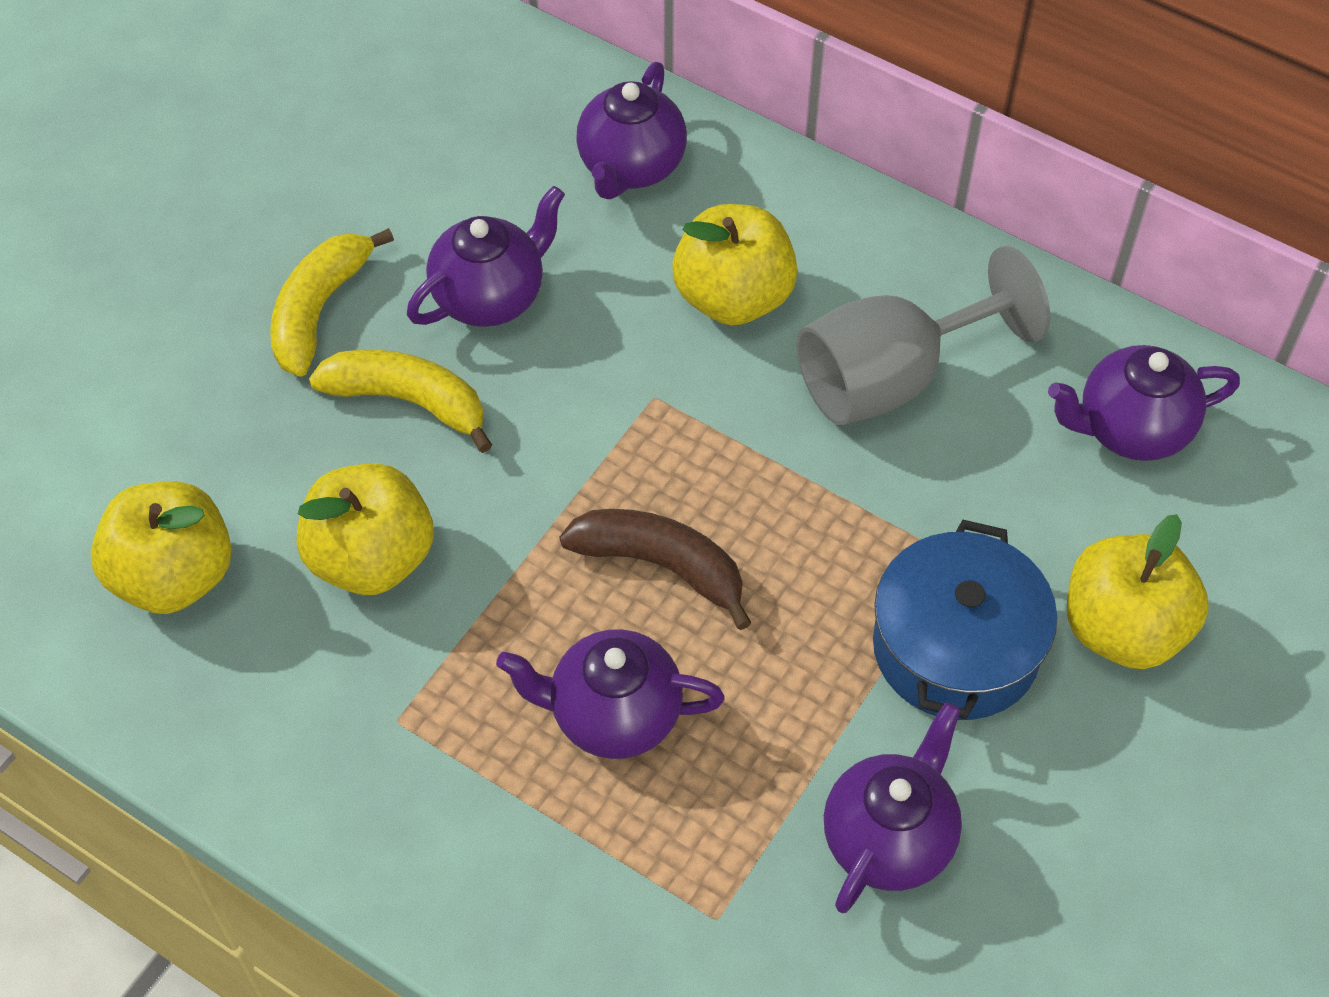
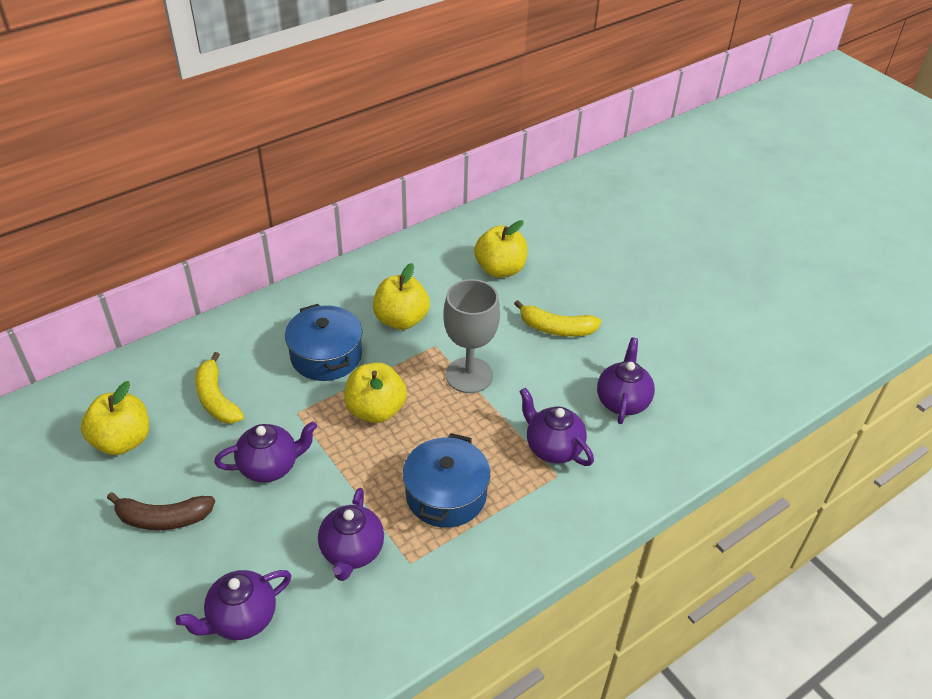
blue pot: 1 -> 2

